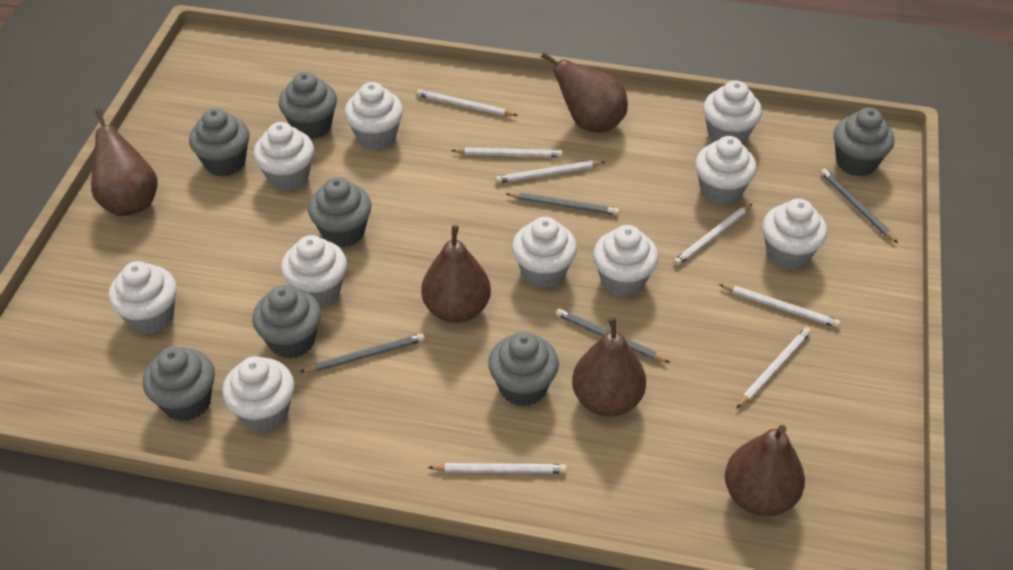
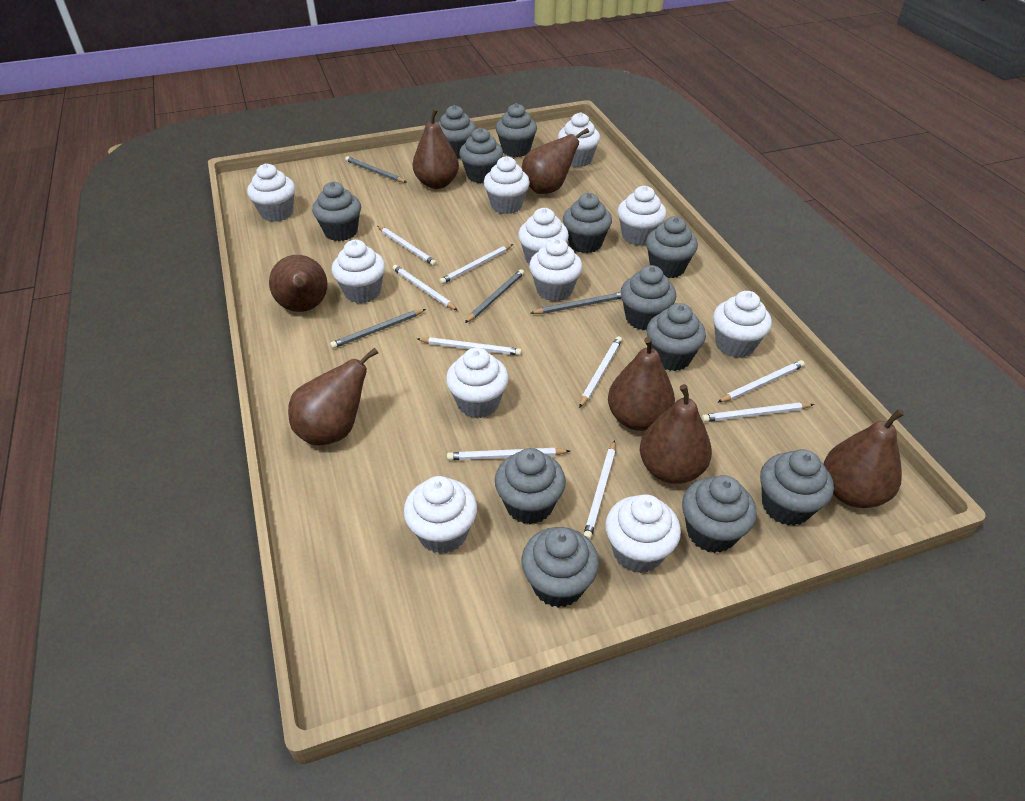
brown pear: 5 -> 7
grey cupcake: 7 -> 12
white cupcake: 10 -> 11
white pencil: 7 -> 9

